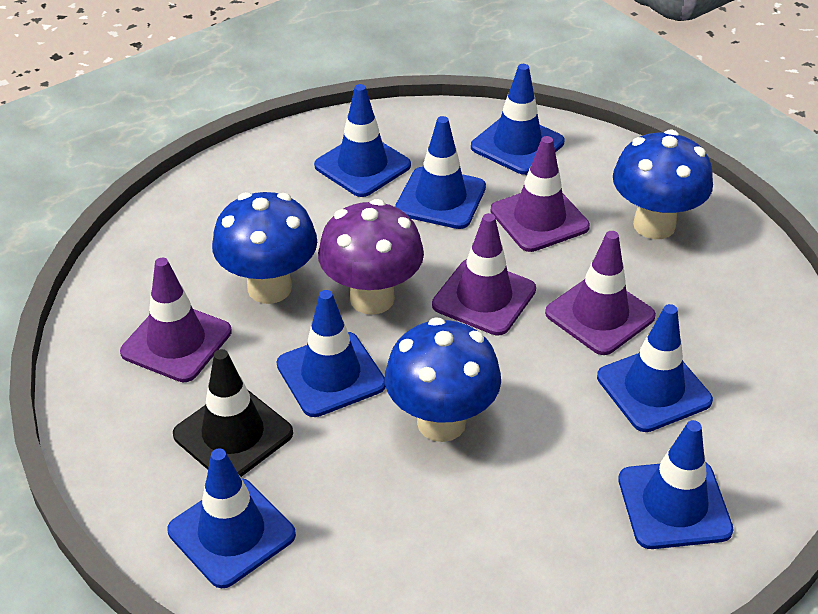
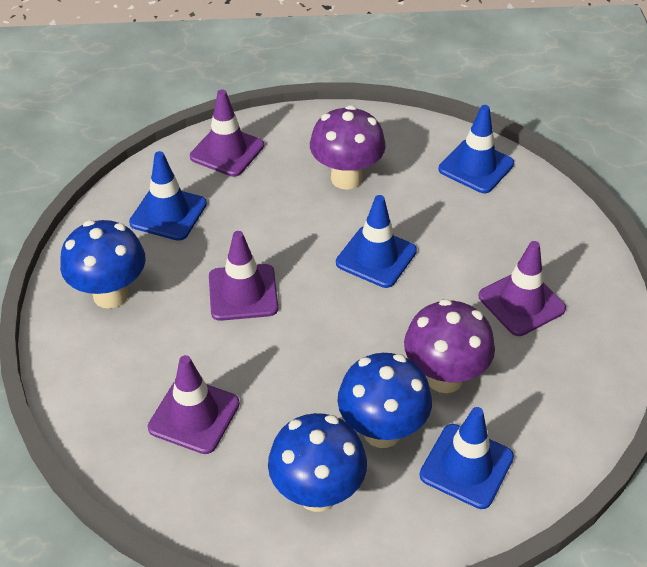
black traffic cone: 1 -> 0
blue traffic cone: 7 -> 4
purple mushroom: 1 -> 2

